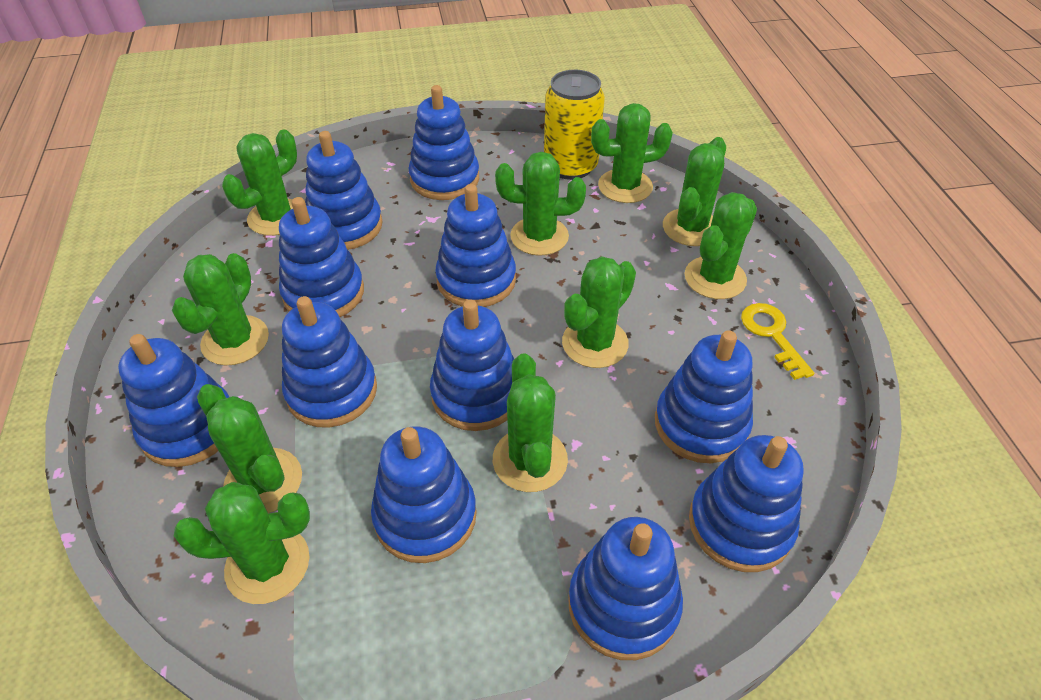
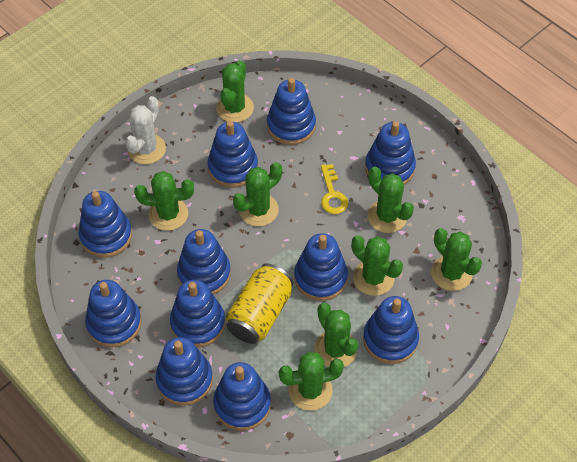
green cactus: 10 -> 8
white cactus: 0 -> 1

